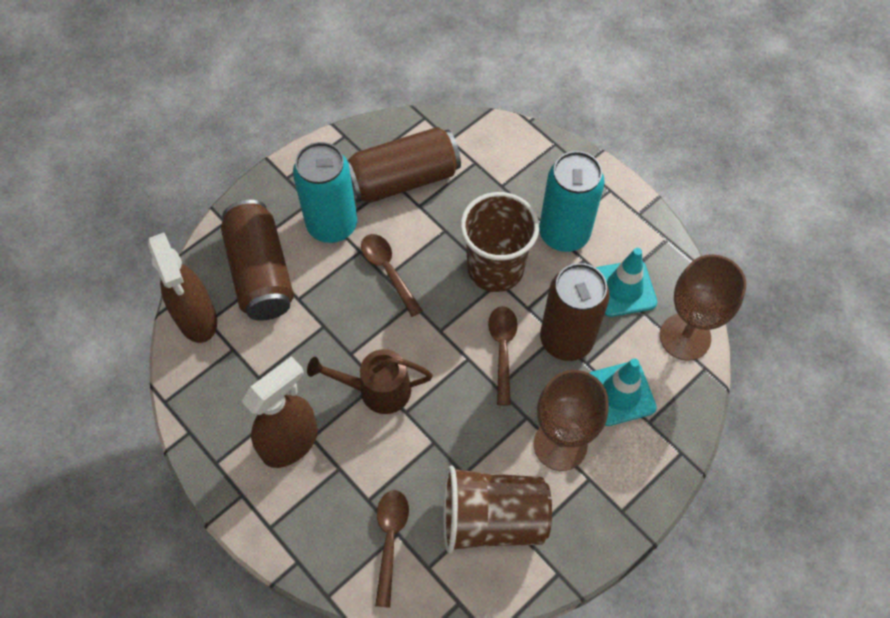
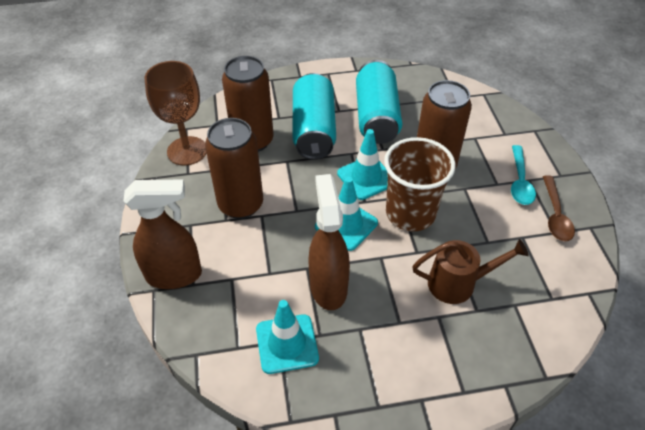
brown cup: 2 -> 1
brown goblet: 2 -> 1
brown spoon: 3 -> 1
turquoise spoon: 0 -> 1
turquoise traffic cone: 2 -> 3

